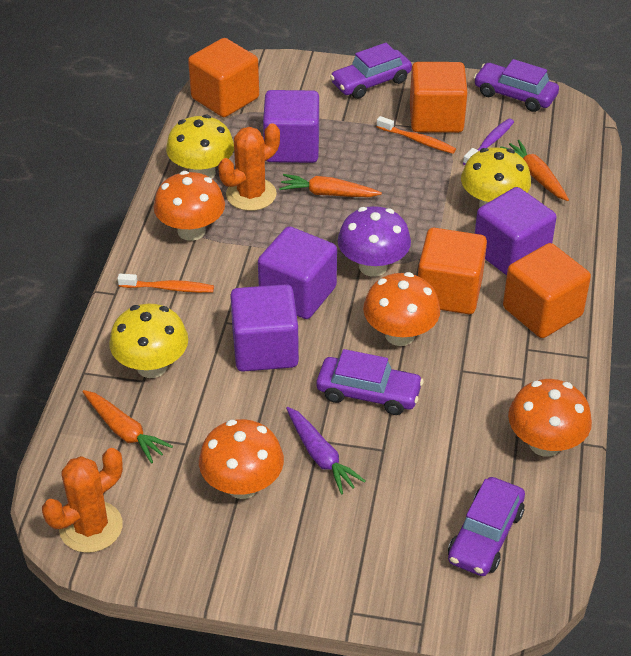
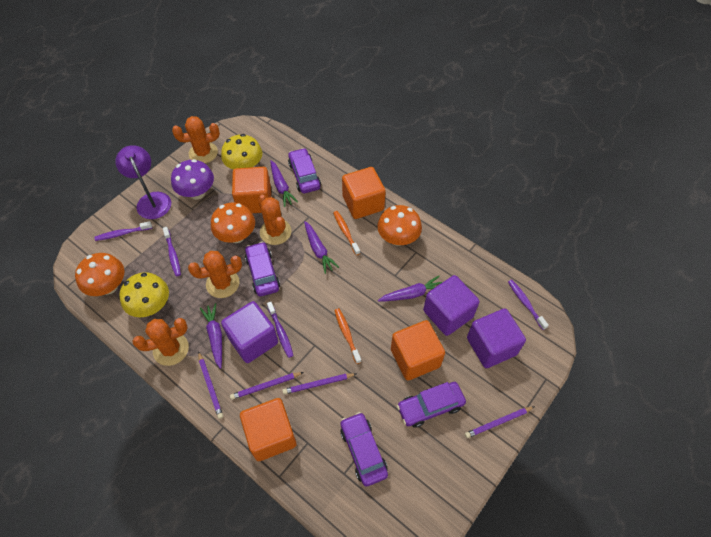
orange cactus: 2 -> 4
orange carrot: 3 -> 0
orange mushroom: 4 -> 3
purple carrot: 1 -> 4
purple cube: 4 -> 3
purple lamp: 0 -> 1
purple pencil: 0 -> 4
purple toothbrush: 1 -> 4
yellow mushroom: 3 -> 2

